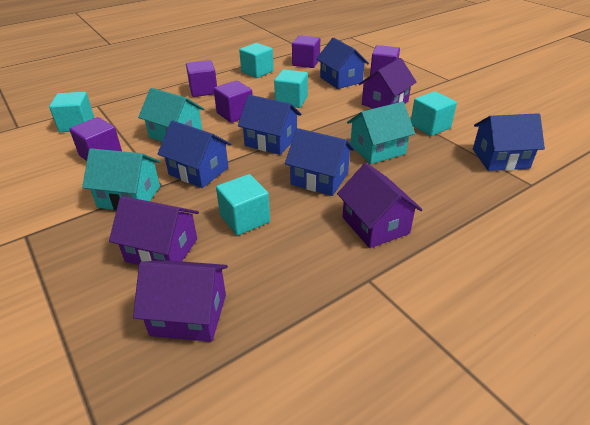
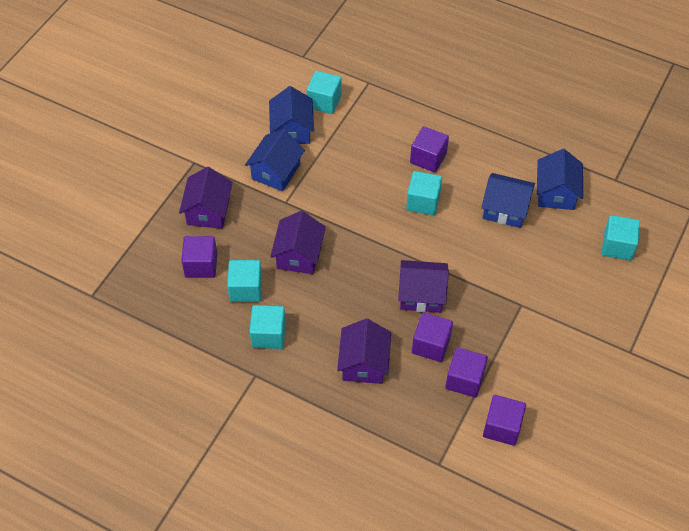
blue house: 5 -> 4
turquoise house: 3 -> 0

